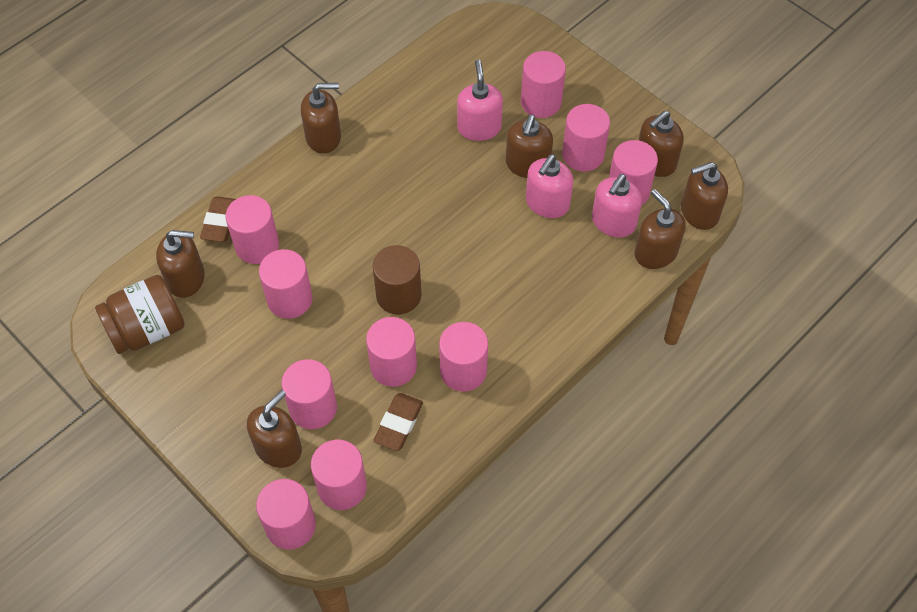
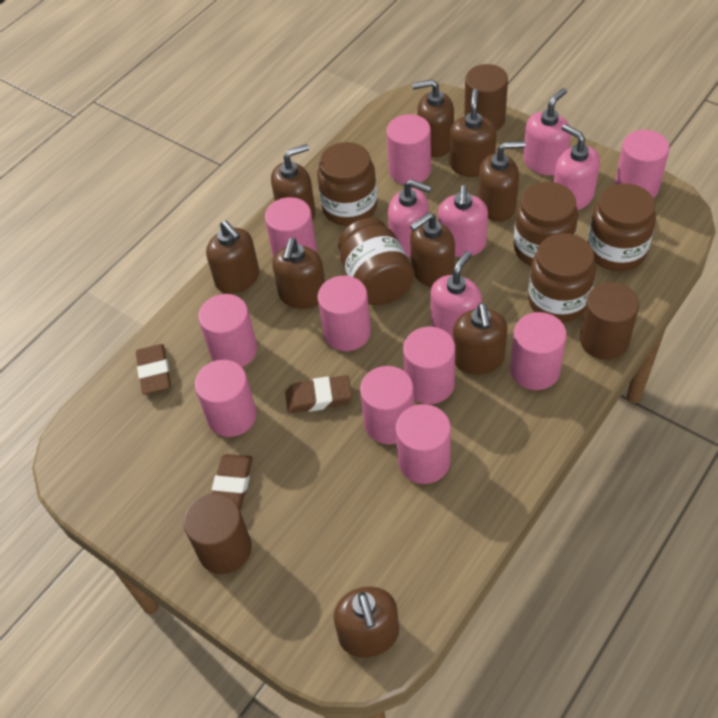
brown cylinder: 1 -> 3
brown eraser: 2 -> 3
brown jar: 1 -> 5
brown soap dispenser: 7 -> 9
pink soap dispenser: 3 -> 5

